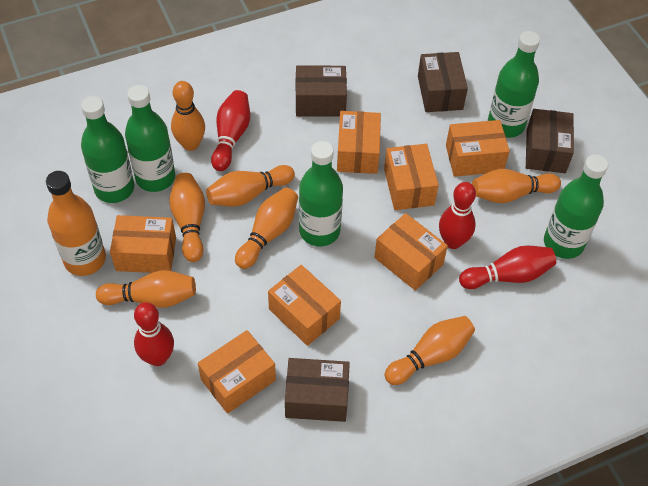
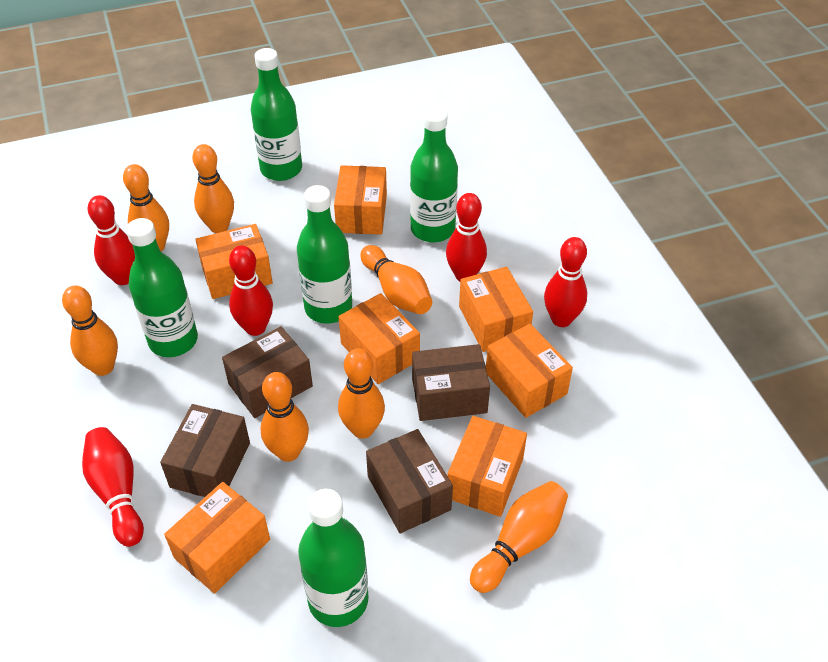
orange bottle: 1 -> 0
red bowling pin: 4 -> 5

